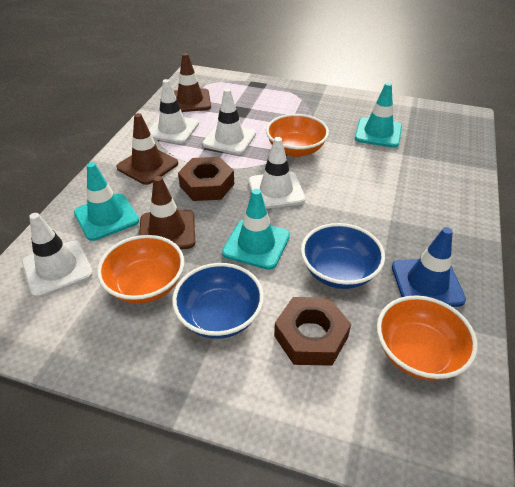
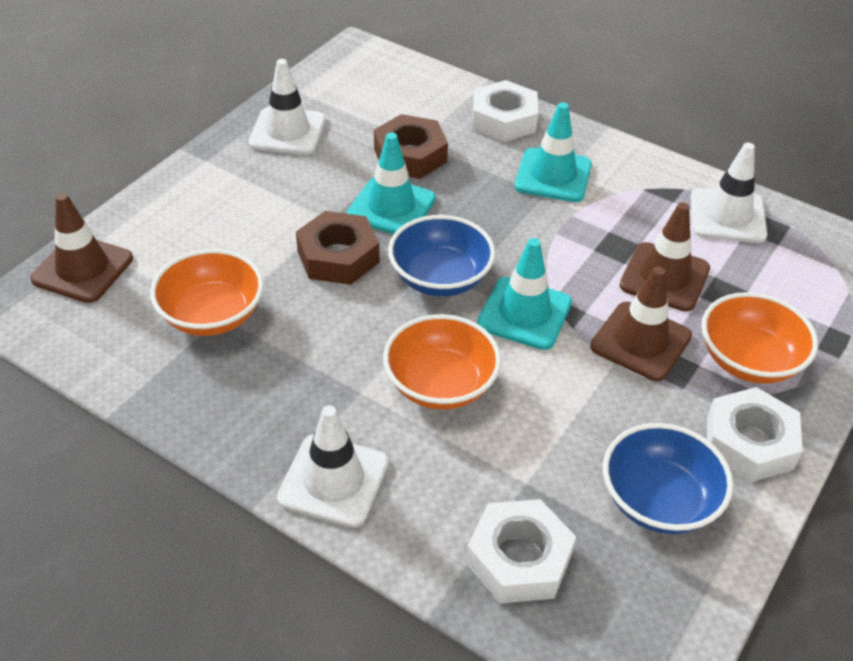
blue traffic cone: 1 -> 0
white nut: 0 -> 3
white traffic cone: 4 -> 3

